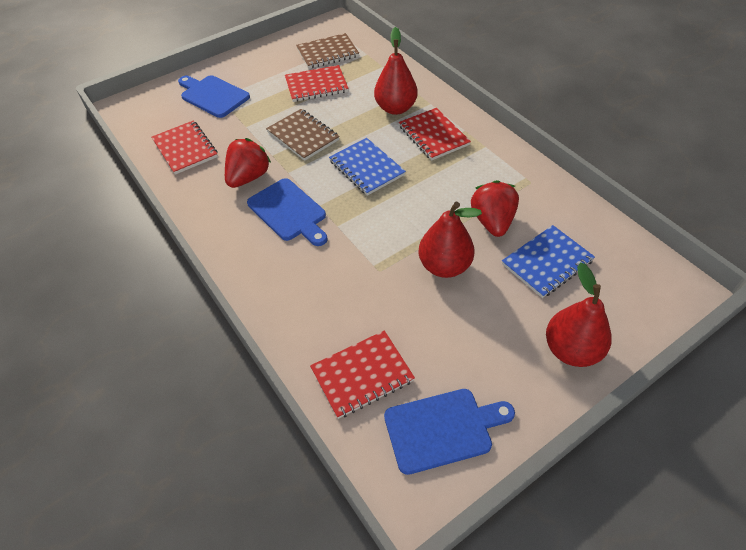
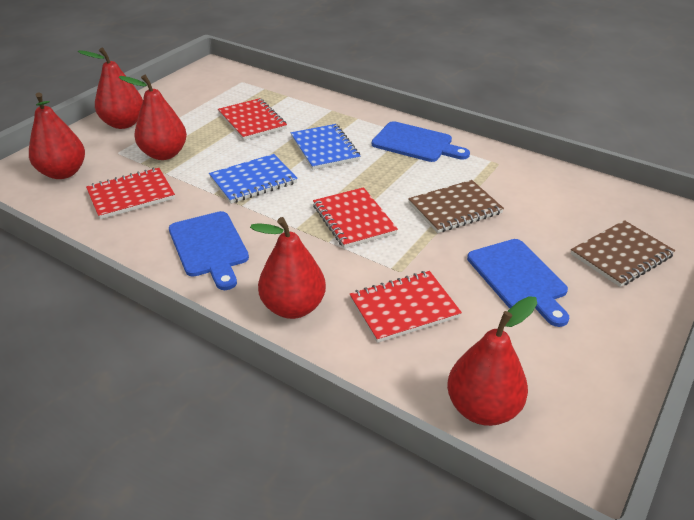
red pear: 3 -> 5
red strawberry: 2 -> 0

